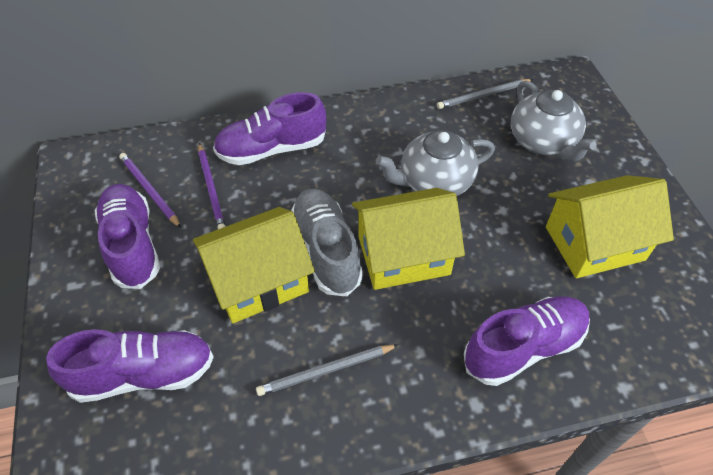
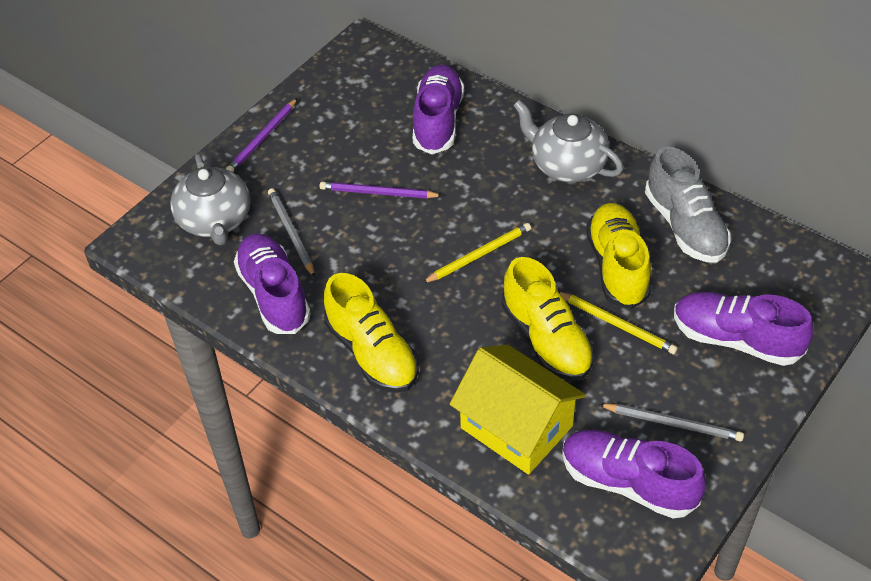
yellow house: 3 -> 1
yellow pencil: 0 -> 2
yellow shoe: 0 -> 3

